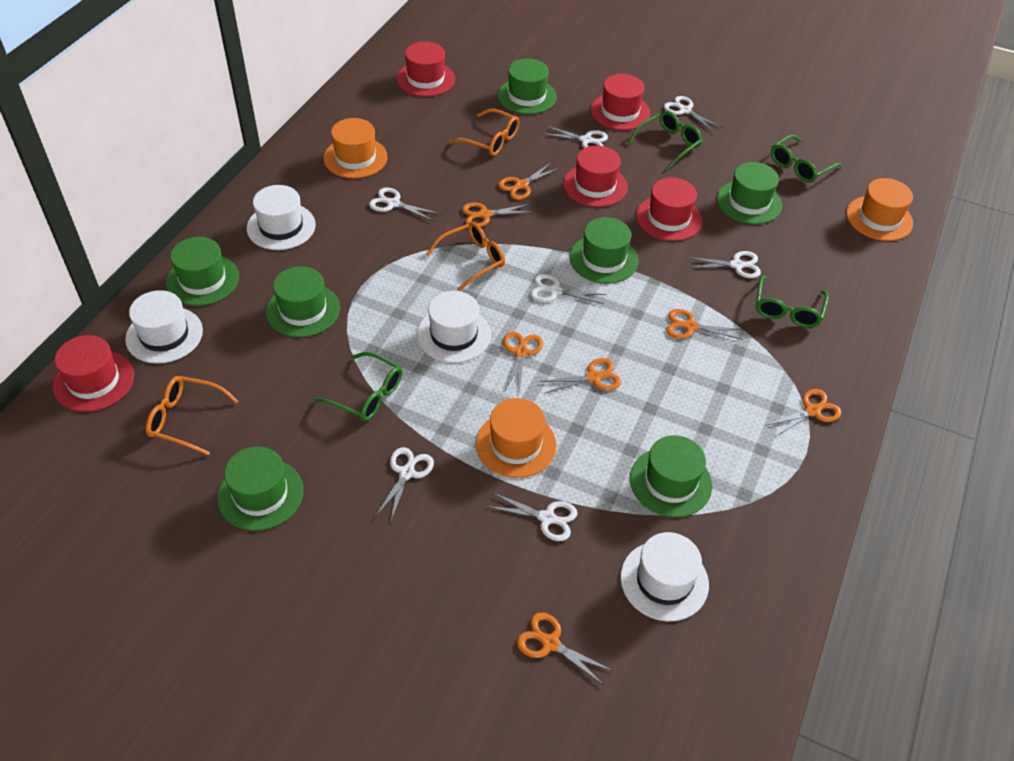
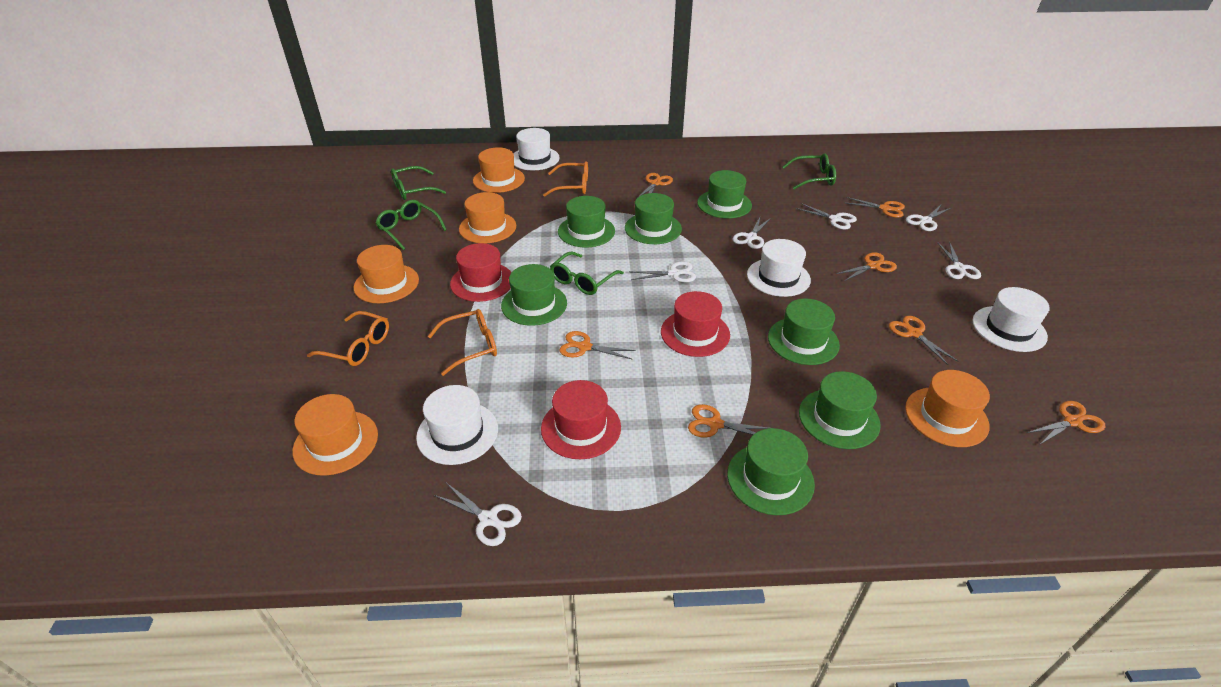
orange hat: 3 -> 5
red hat: 5 -> 3
white scissors: 7 -> 6

